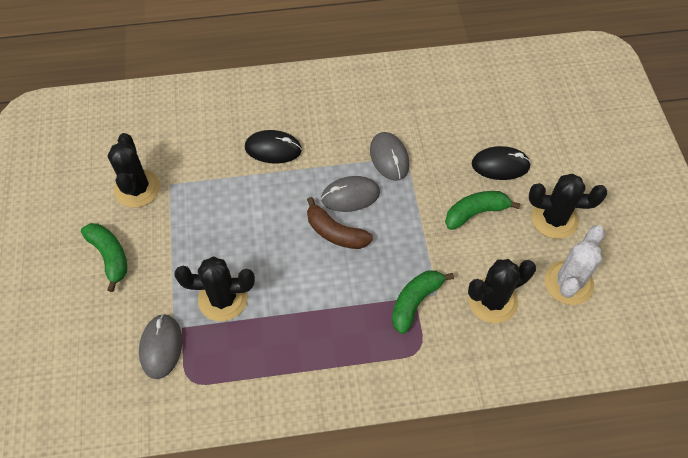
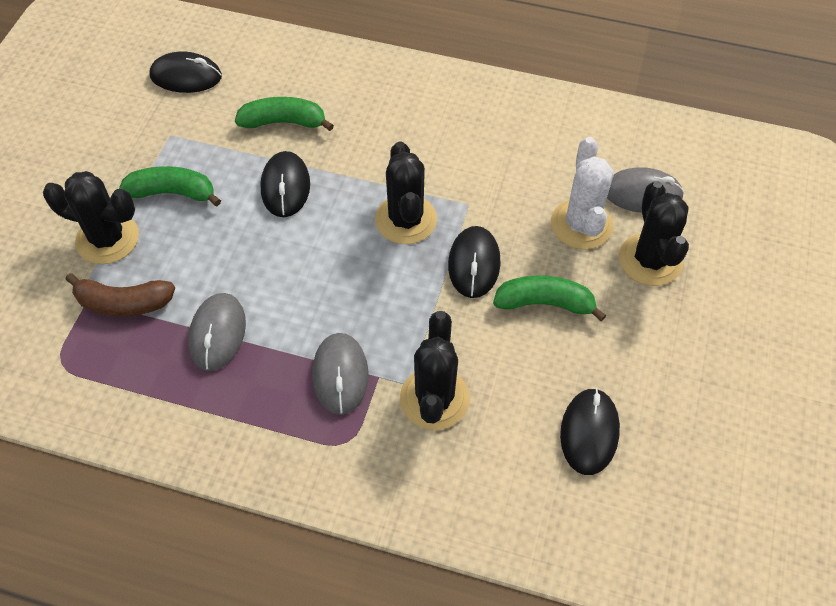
black mouse: 2 -> 4

